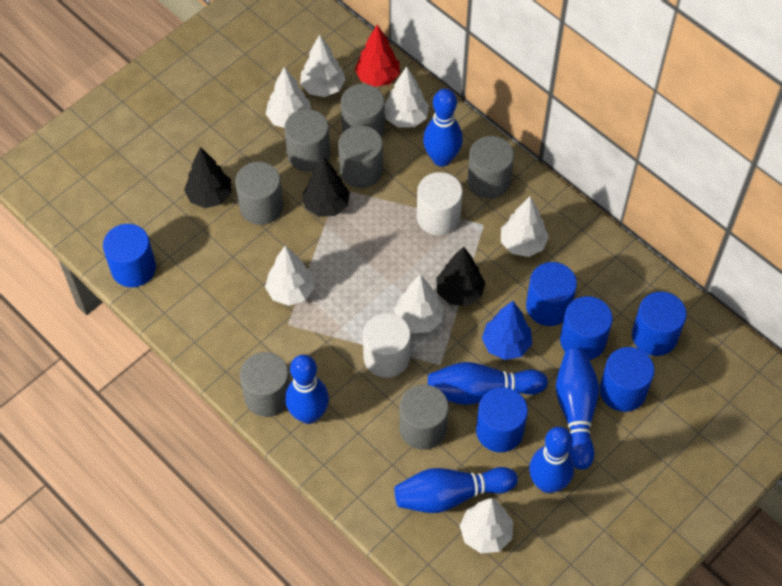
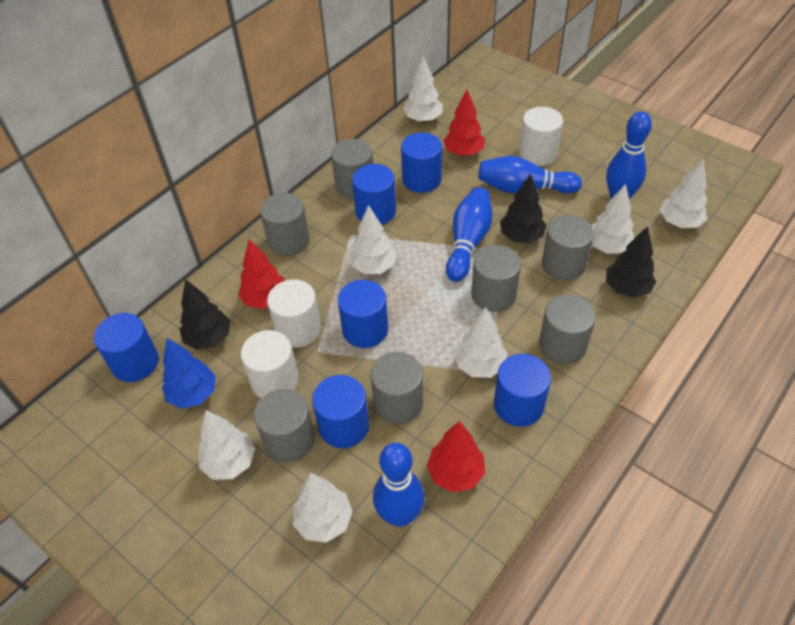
blue bowling pin: 6 -> 4
red tree: 1 -> 3
white cylinder: 2 -> 3

